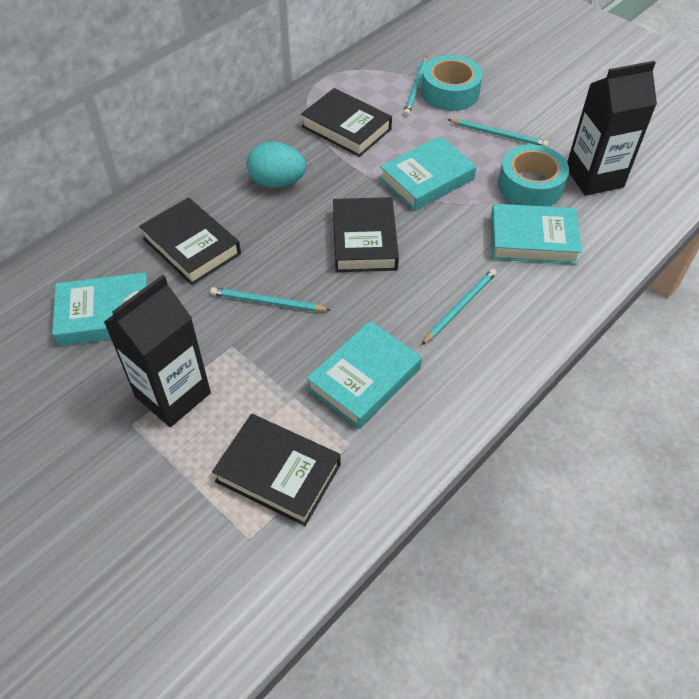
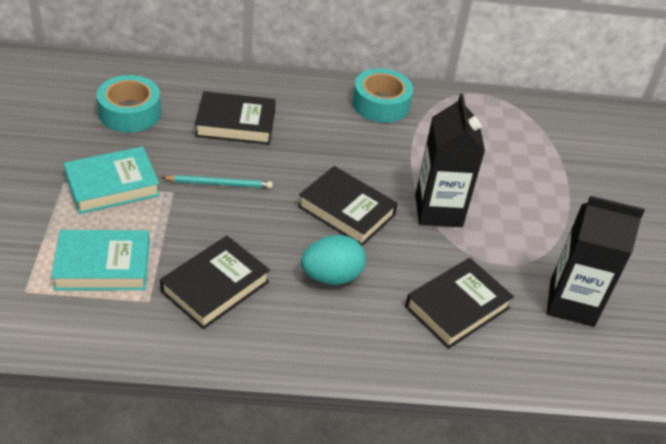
turquoise book: 4 -> 2
turquoise pencil: 4 -> 1

